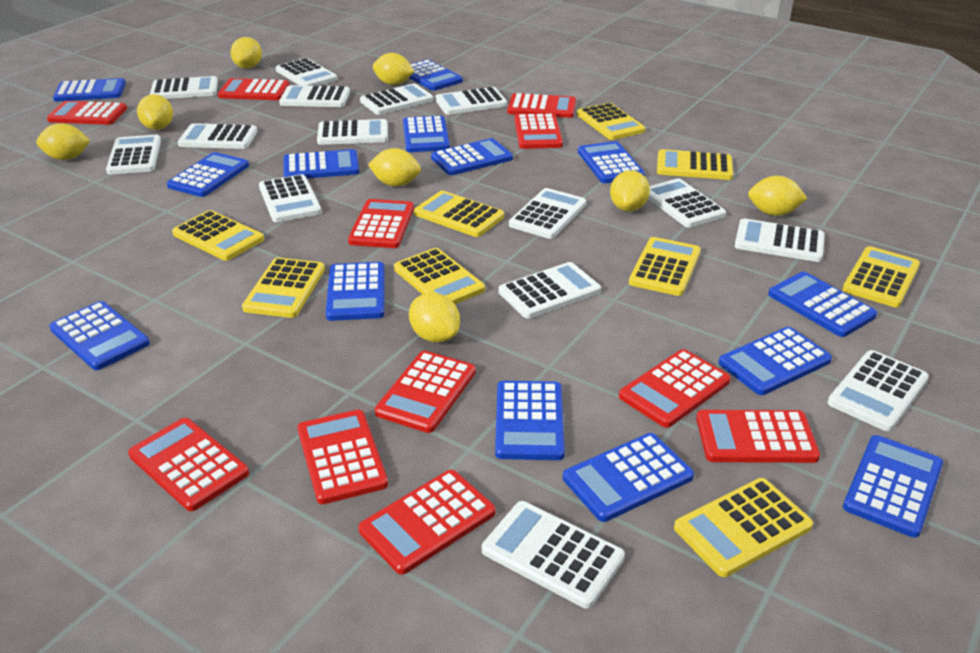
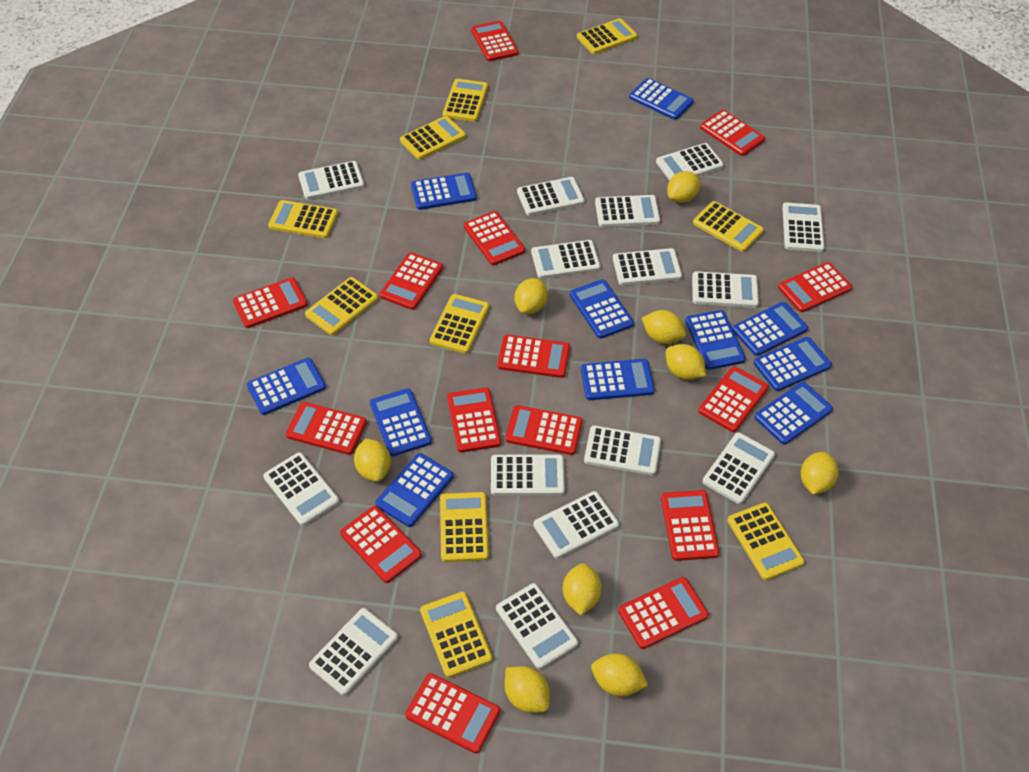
blue calculator: 14 -> 11
red calculator: 11 -> 15
yellow calculator: 9 -> 10
yellow lemon: 8 -> 9

